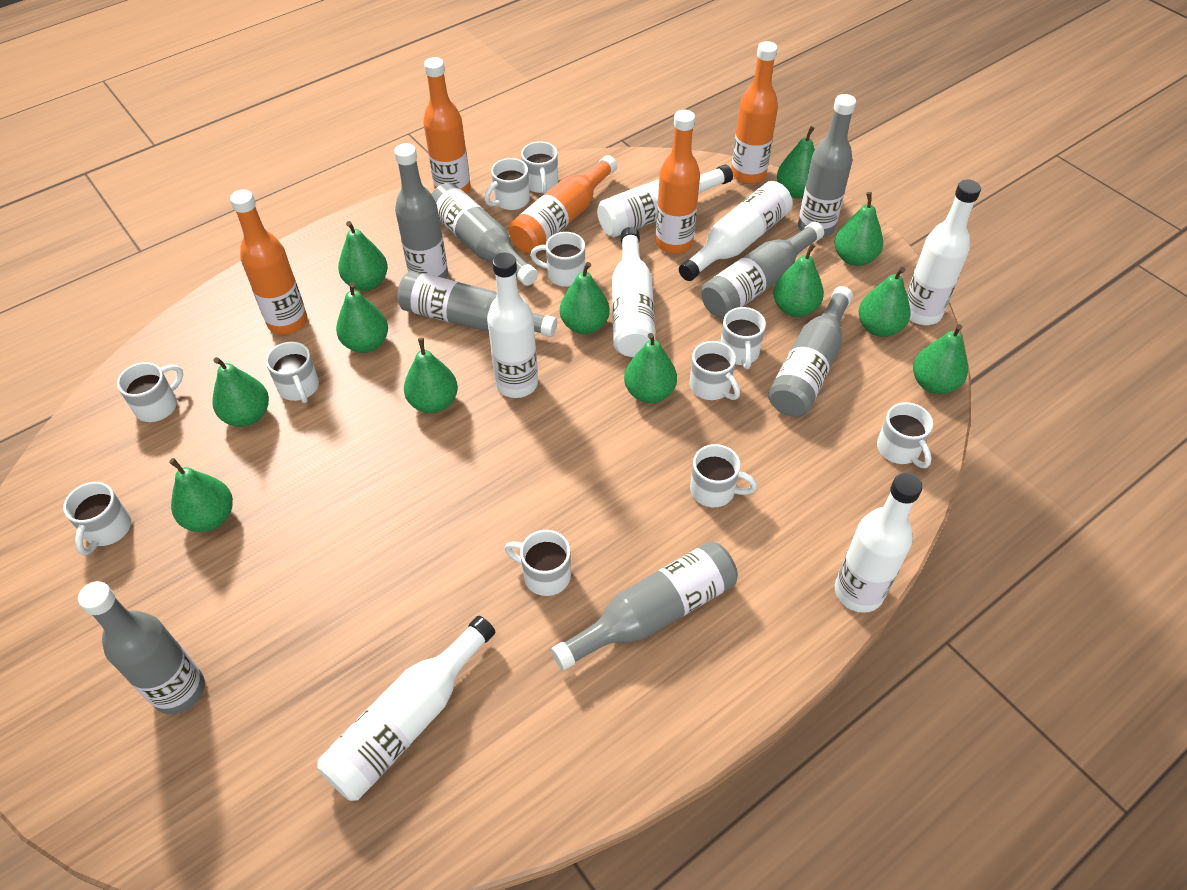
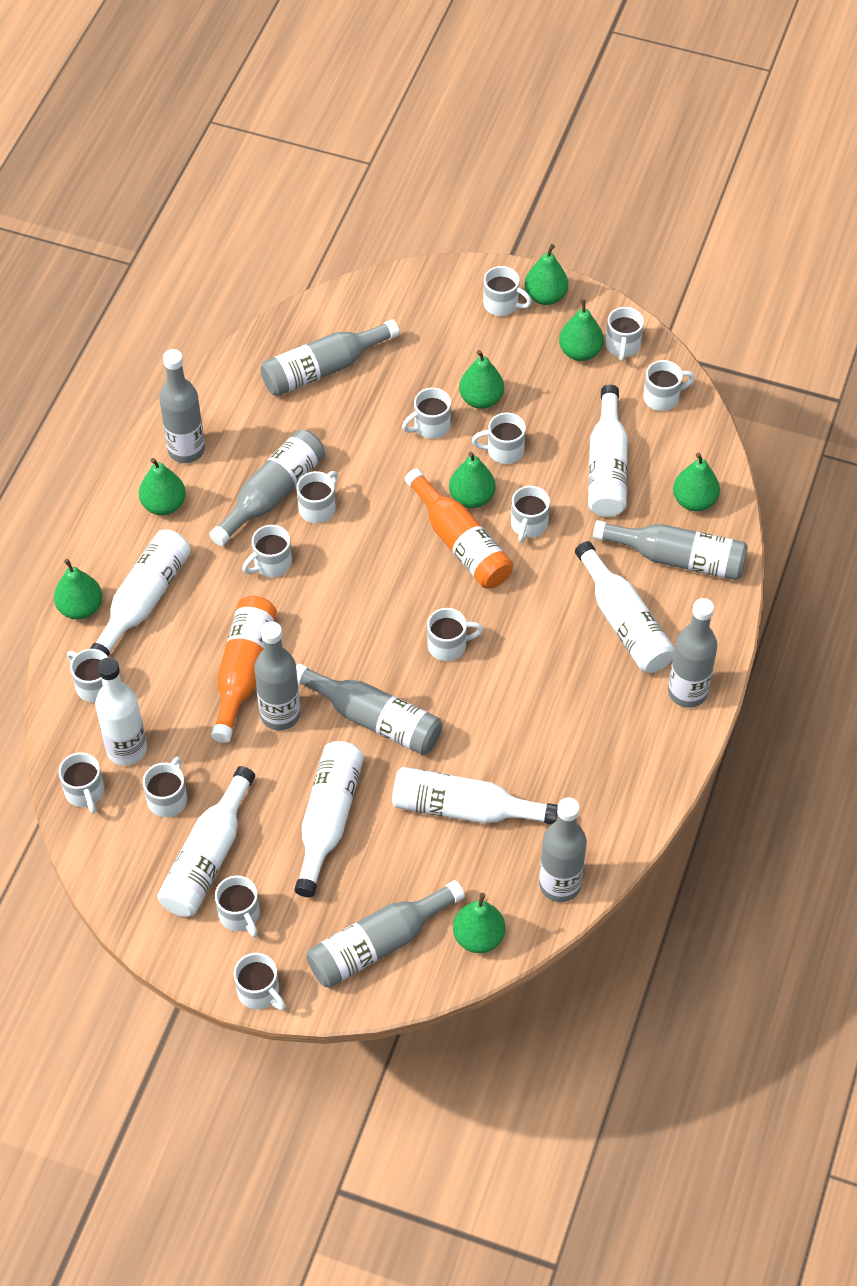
green pear: 12 -> 8
grey bottle: 8 -> 9
orange bottle: 5 -> 2
white mug: 11 -> 14

